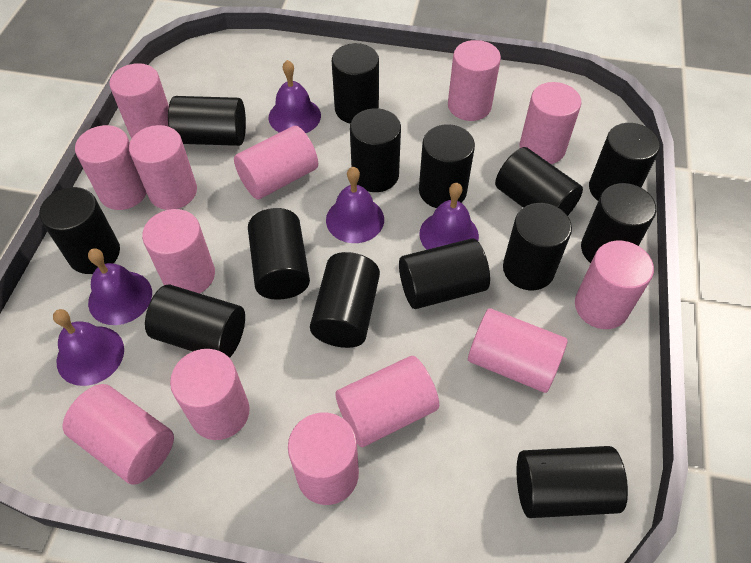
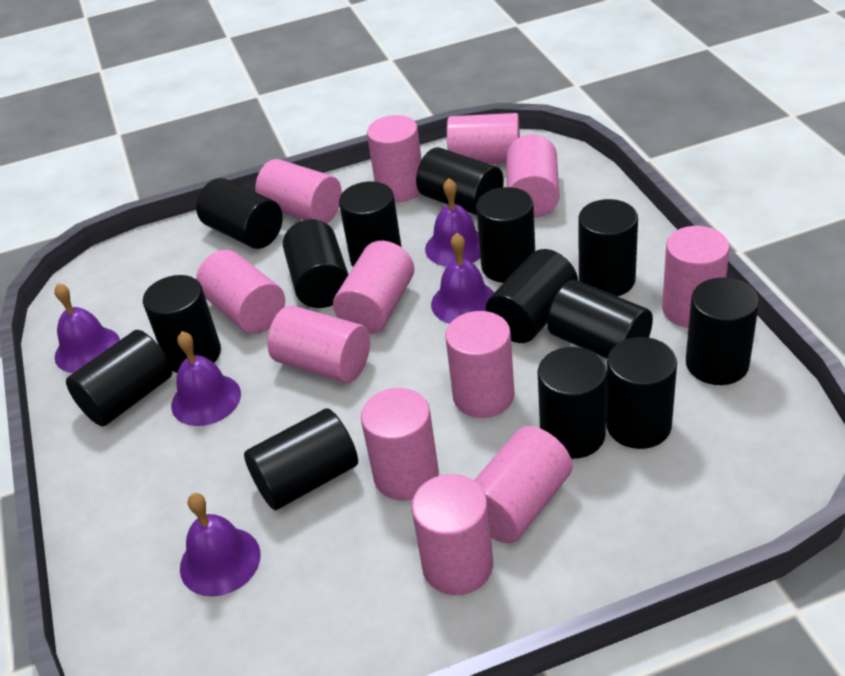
pink cylinder: 13 -> 12

